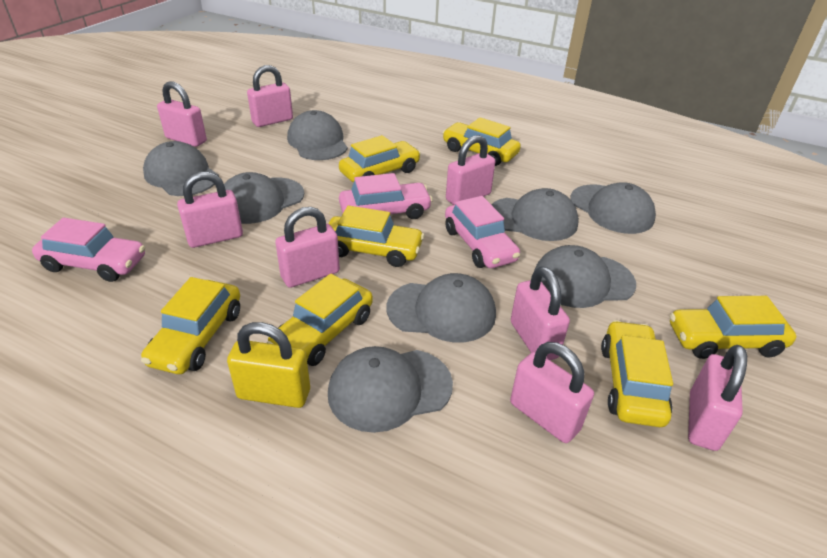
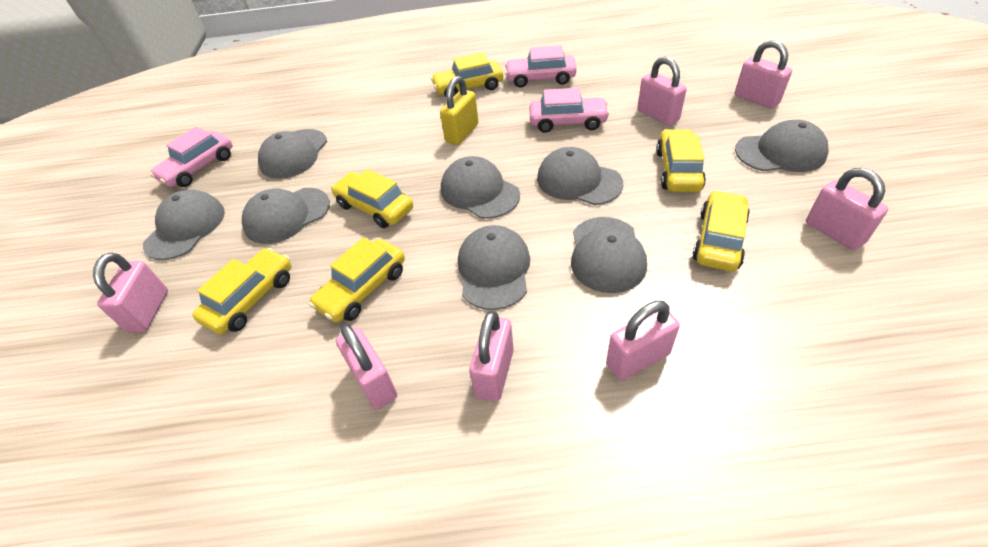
pink padlock: 8 -> 7
yellow car: 7 -> 6

